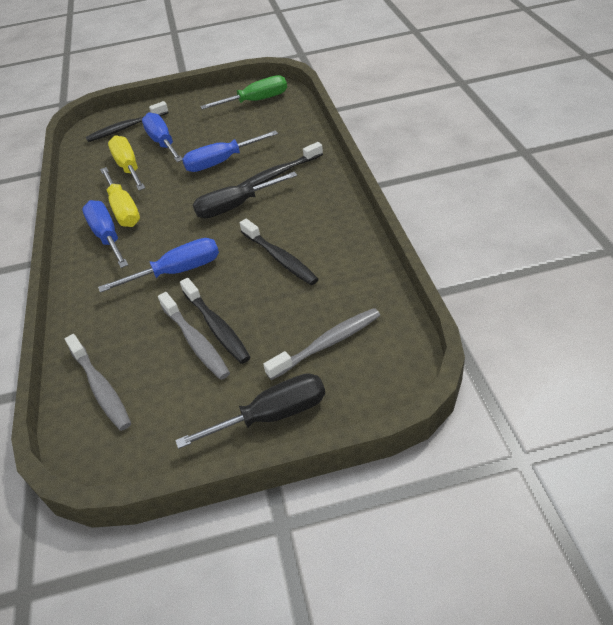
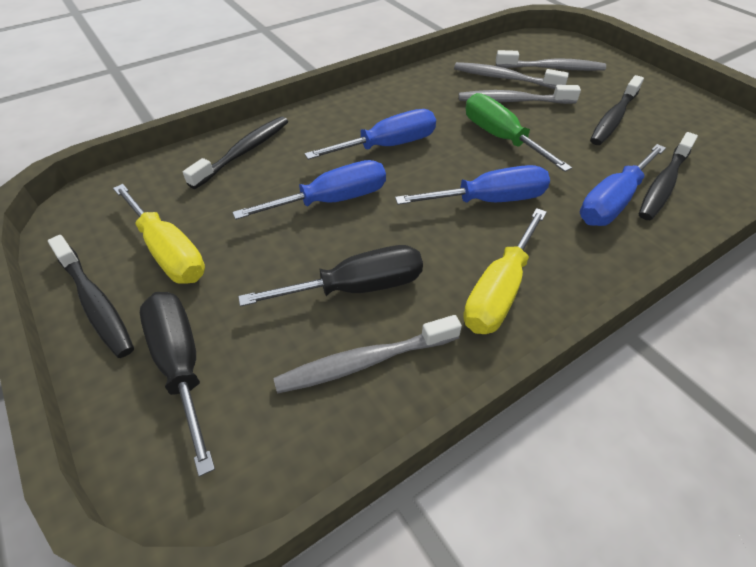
grey toothbrush: 3 -> 4

